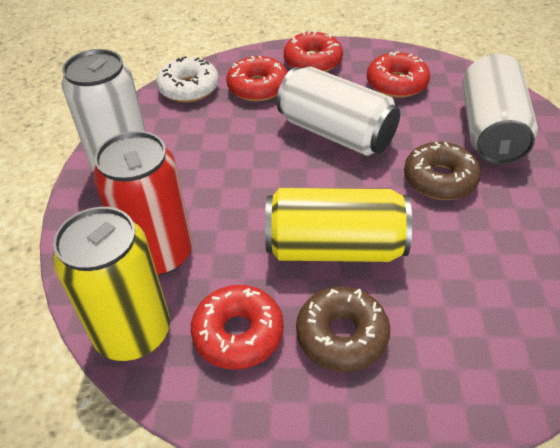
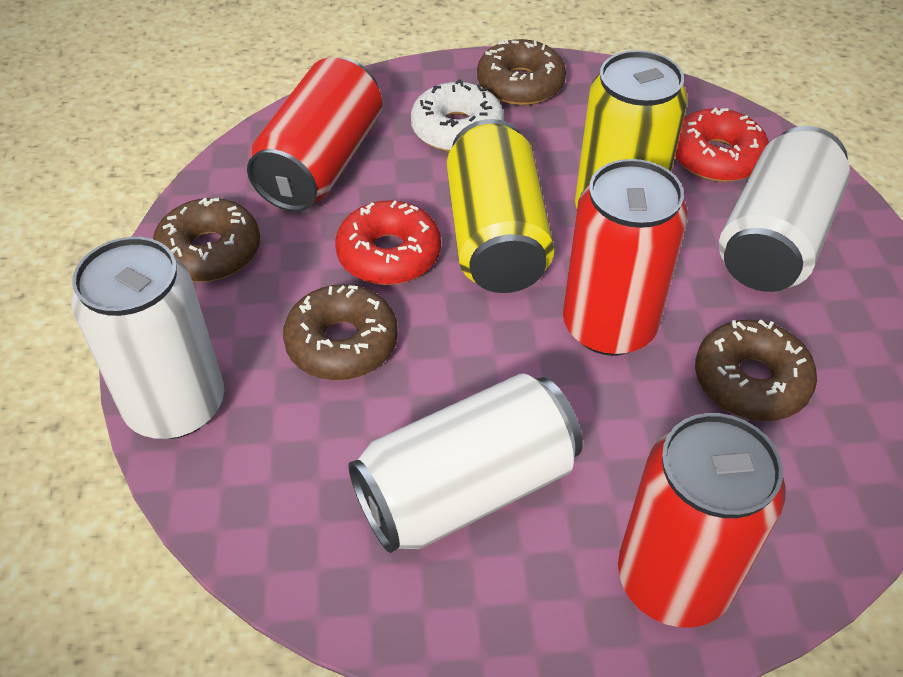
brown donut: 2 -> 4
red can: 1 -> 3
red donut: 4 -> 2

